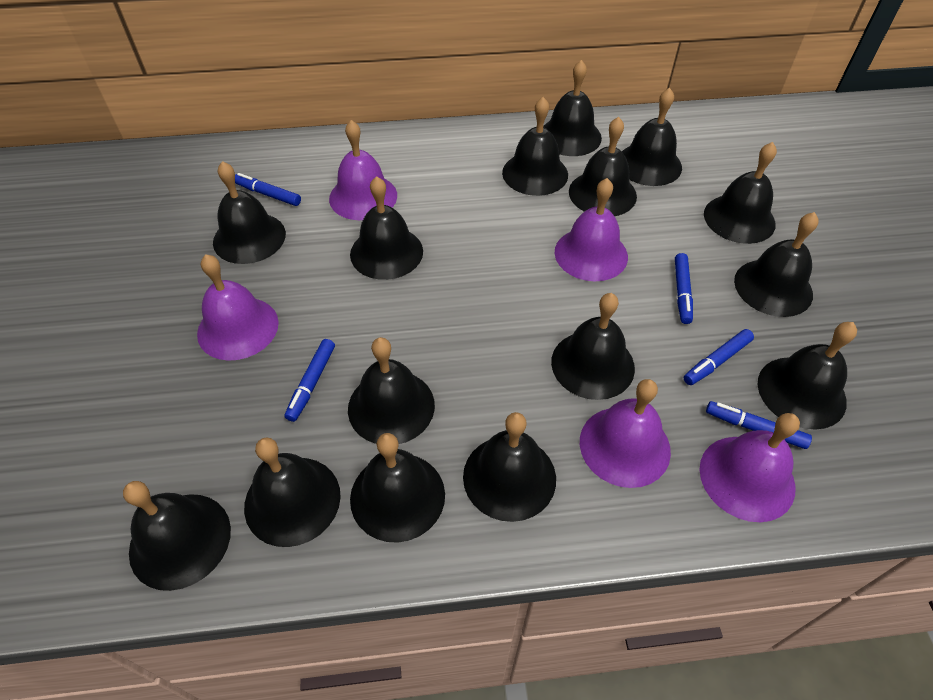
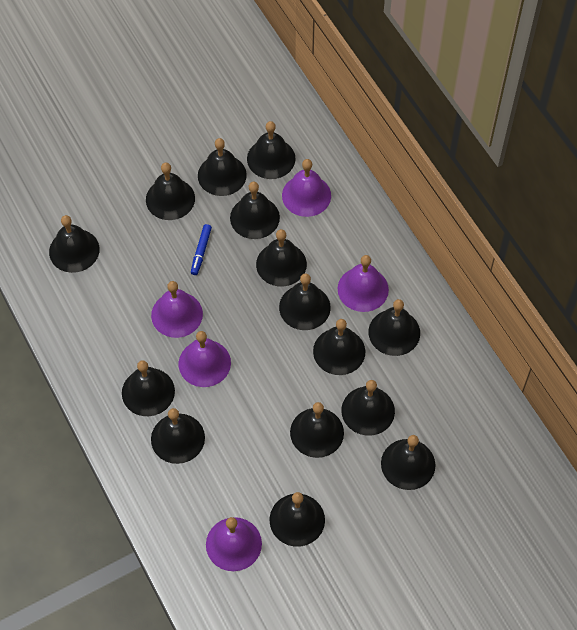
blue marker: 5 -> 1

